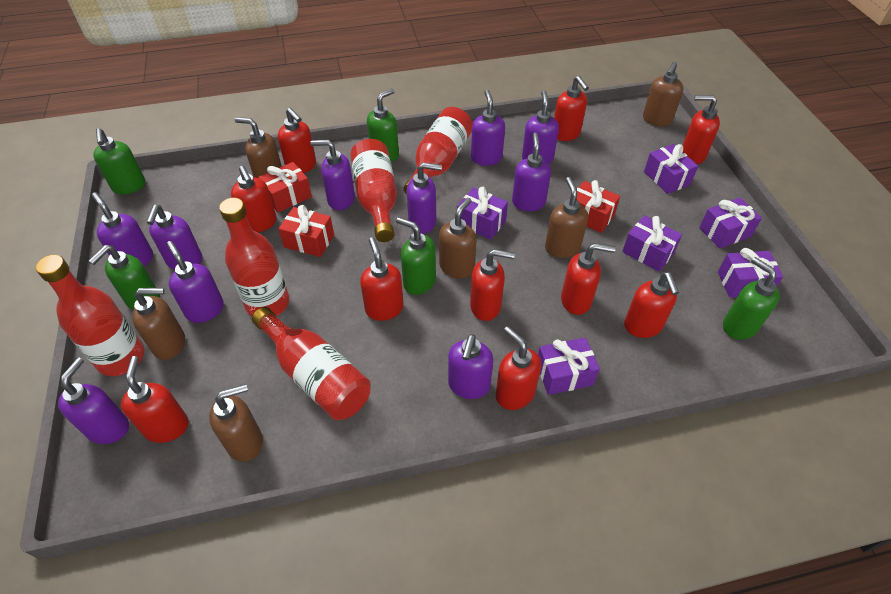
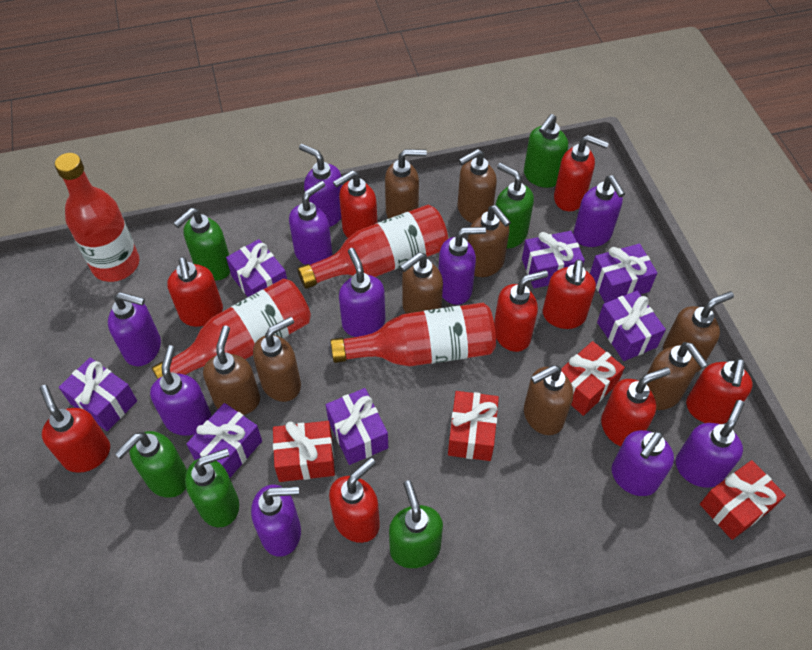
brown soap dispenser: 6 -> 9
green soap dispenser: 5 -> 6
purple gift: 6 -> 7
red bottle: 5 -> 4
red gift: 3 -> 4
red soap dispenser: 10 -> 9

